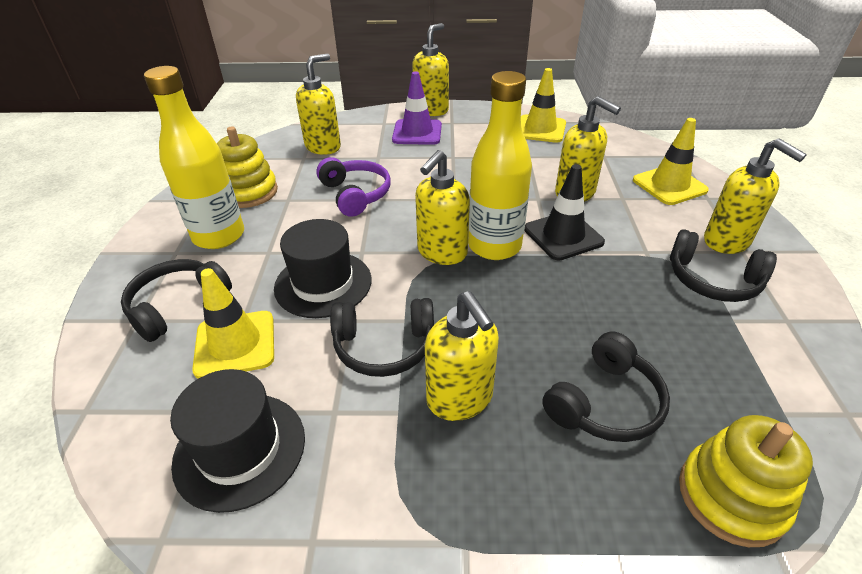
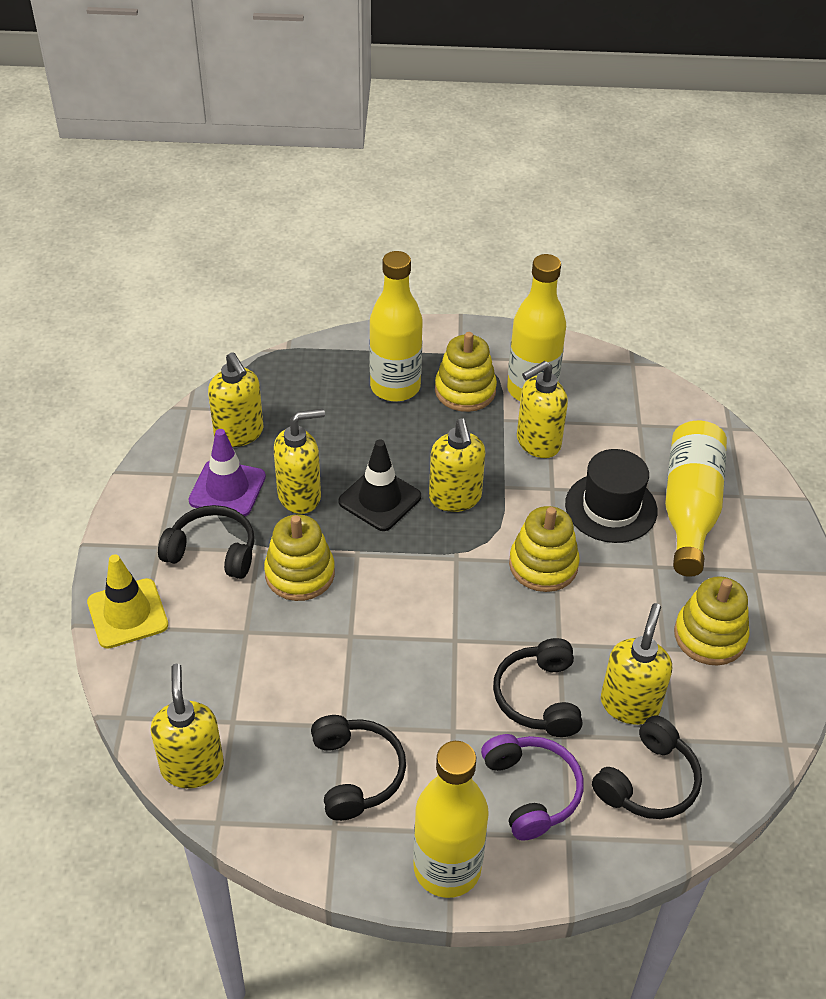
black hat: 2 -> 1
yellow bottle: 2 -> 4
yellow stacking toy: 2 -> 4
yellow traffic cone: 3 -> 1

